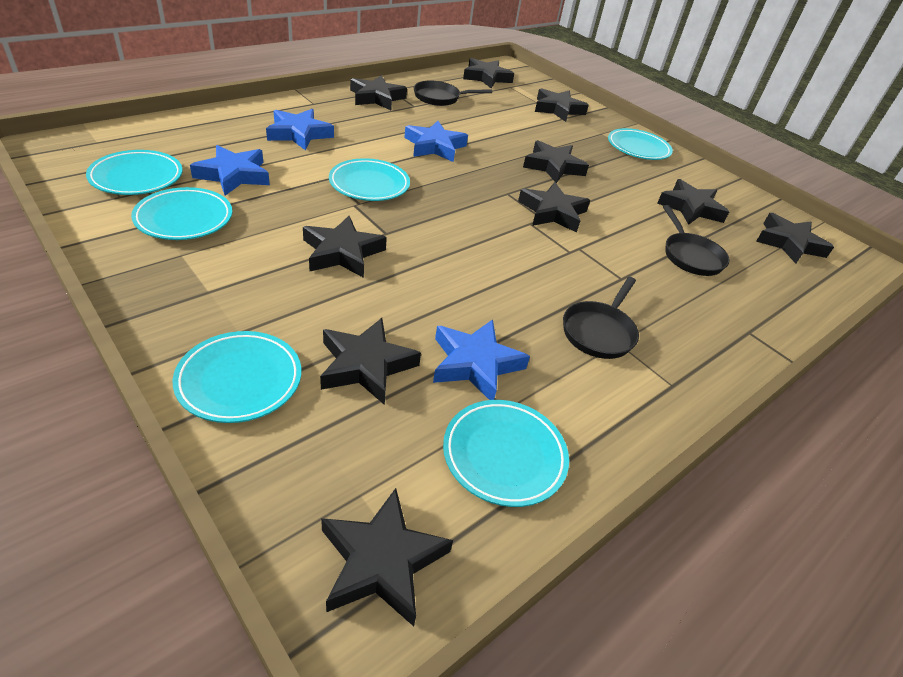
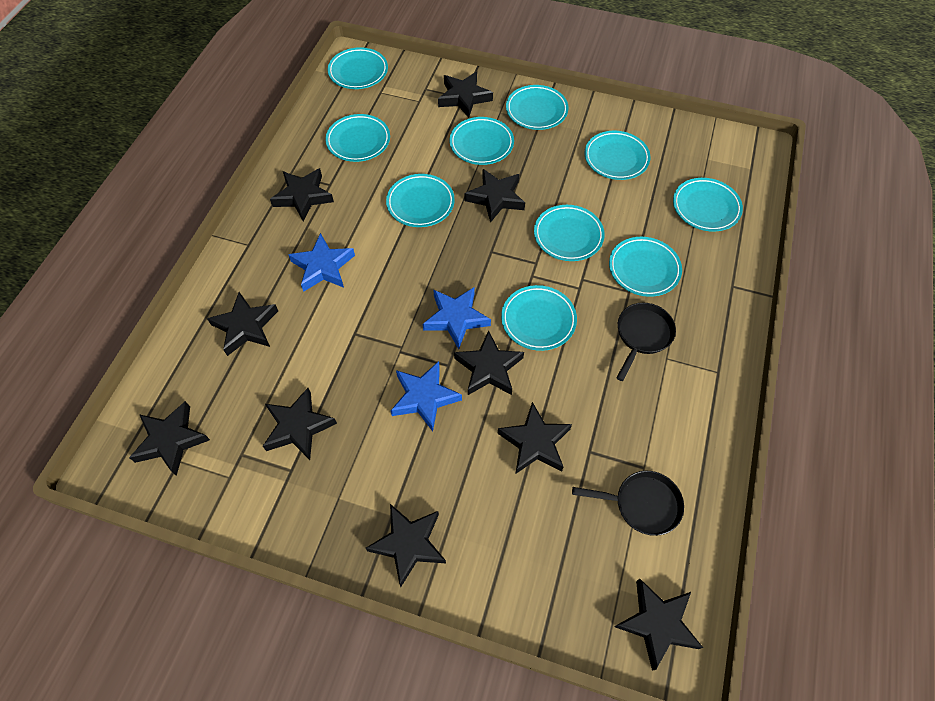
black pan: 3 -> 2
blue star: 4 -> 3
turquoise plate: 6 -> 10

